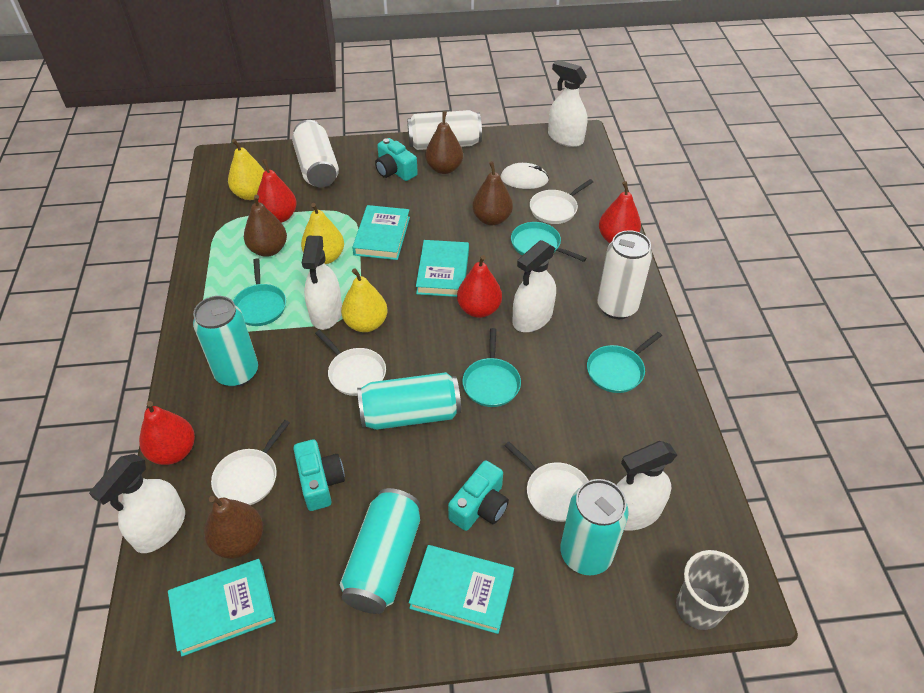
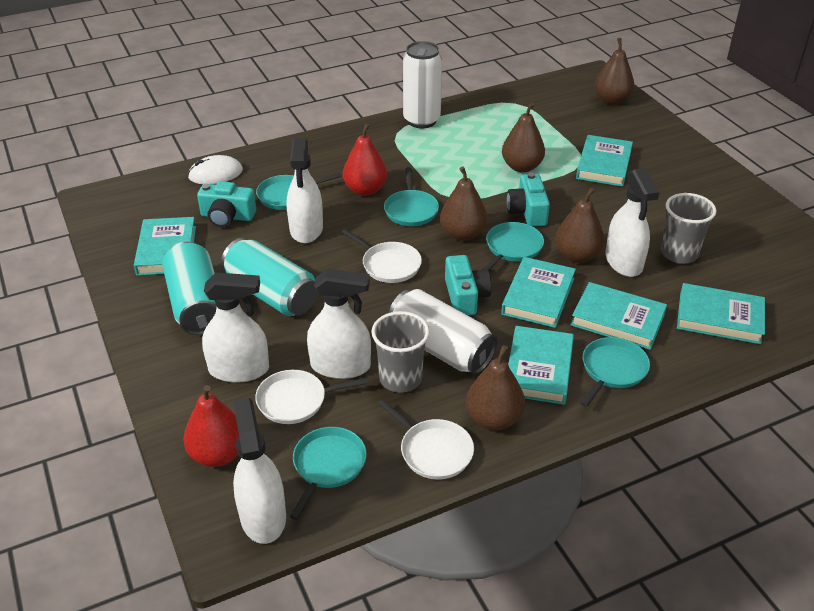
brown pear: 4 -> 5
grey cup: 1 -> 2
red pear: 4 -> 2
turquoise book: 4 -> 6
turquoise can: 4 -> 2
turquoise pan: 4 -> 5
white can: 3 -> 2
white pan: 4 -> 3
yellow pear: 3 -> 0

